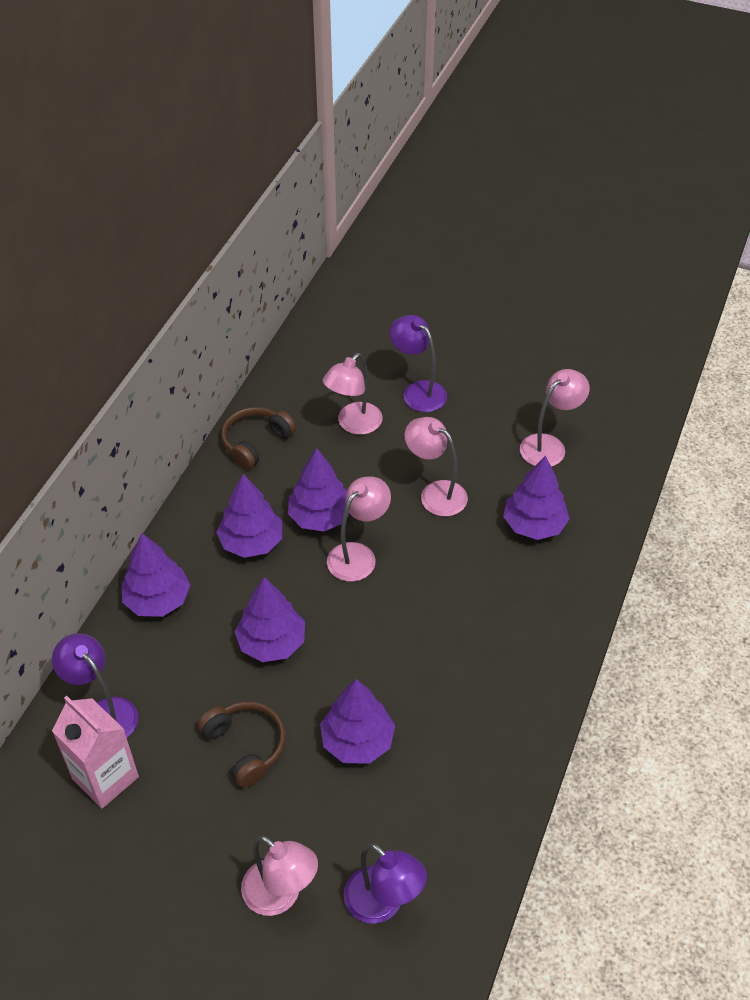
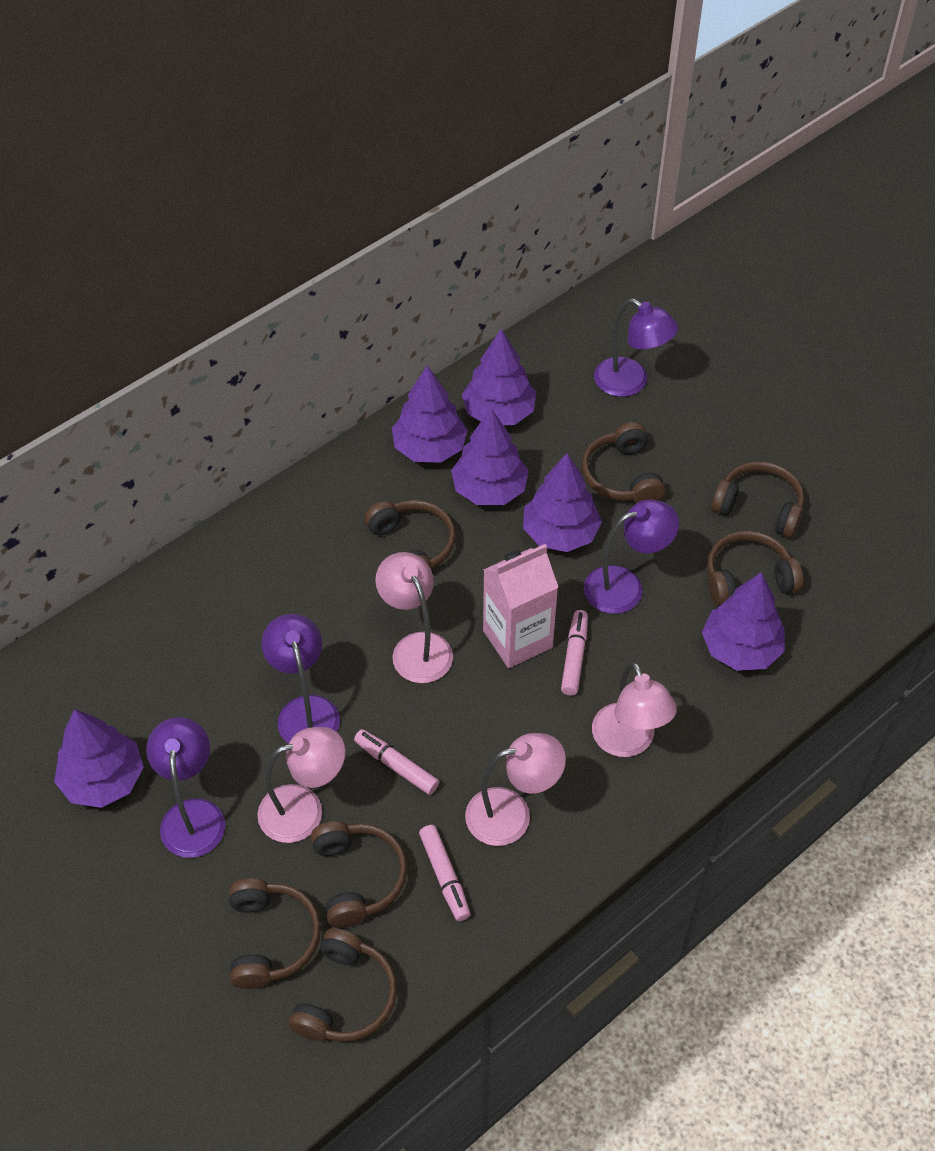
brown headphones: 2 -> 7
pink lamp: 5 -> 4
pink marker: 0 -> 3
purple lamp: 3 -> 4

